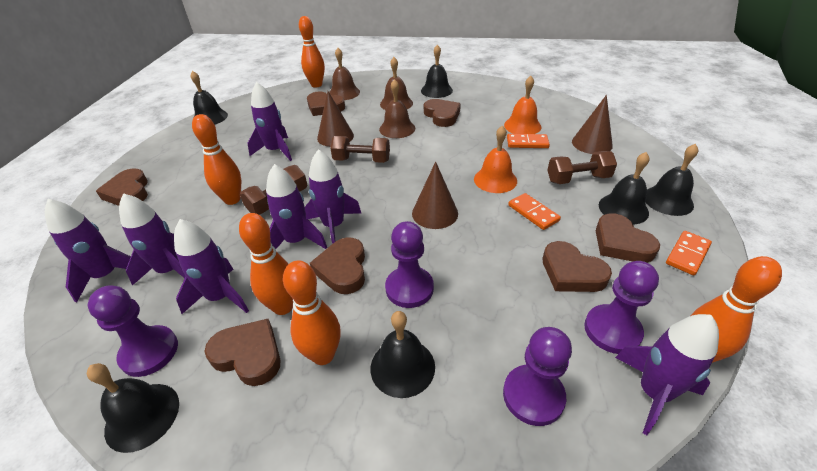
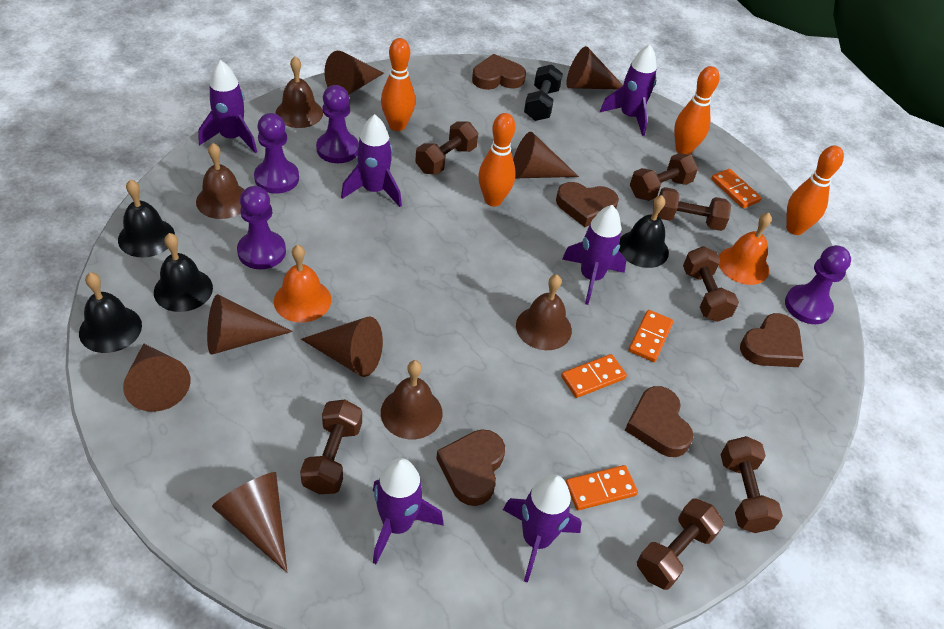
black bell: 6 -> 4
black dumbbell: 0 -> 1
brown bell: 3 -> 4
brown cone: 3 -> 7
brown dumbbell: 3 -> 7
brown heart: 7 -> 5
orange bowling pin: 5 -> 4
orange domino: 3 -> 4
purple rocket: 7 -> 6

